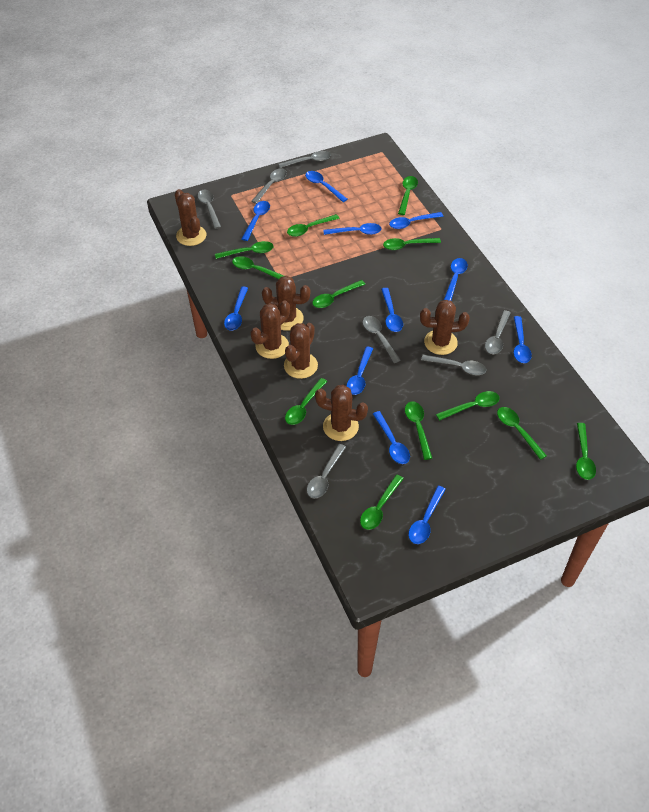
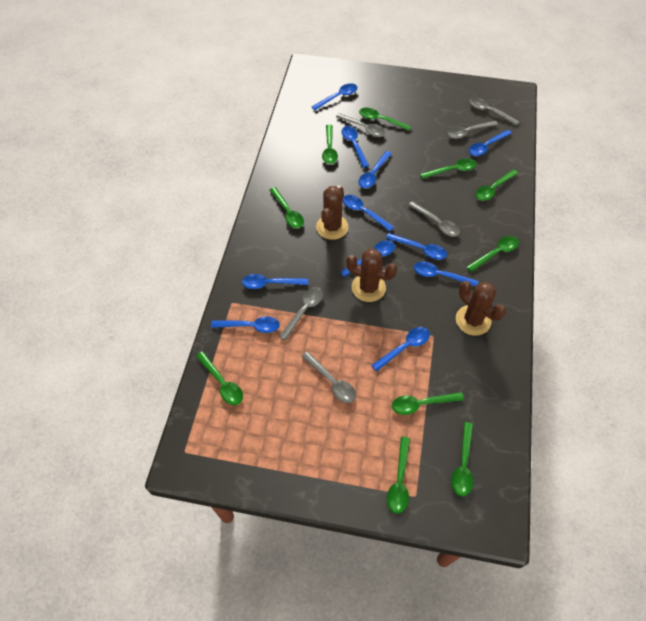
brown cactus: 6 -> 3
green spoon: 12 -> 10
grey spoon: 7 -> 6

